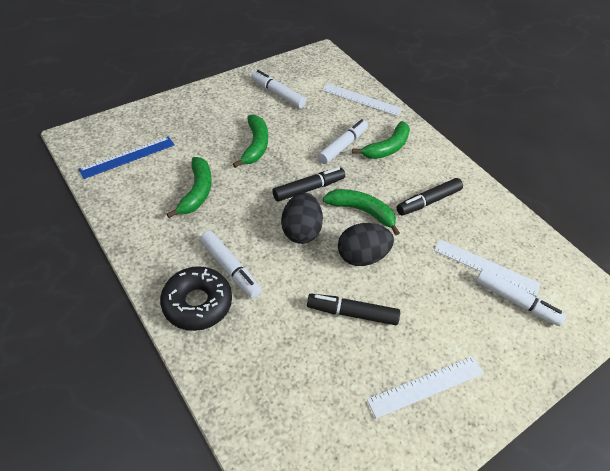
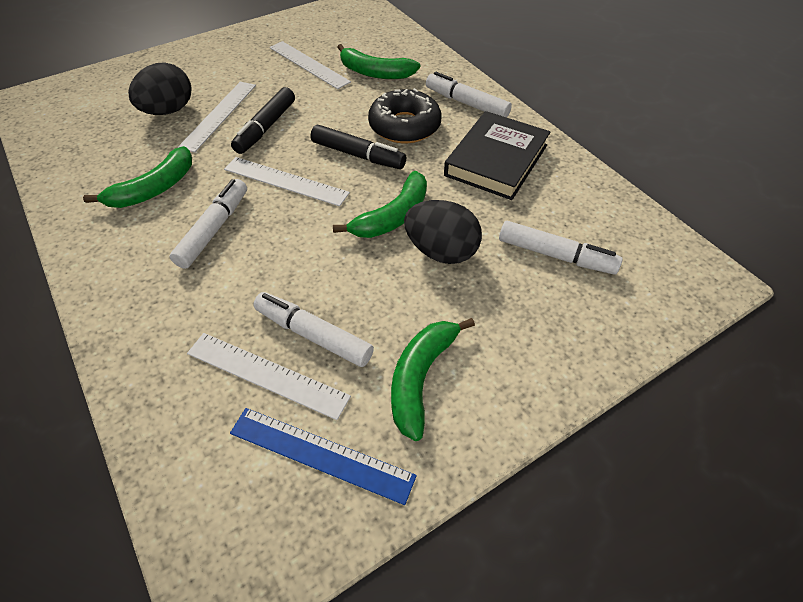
black book: 0 -> 1
black marker: 3 -> 2
white ruler: 3 -> 4

